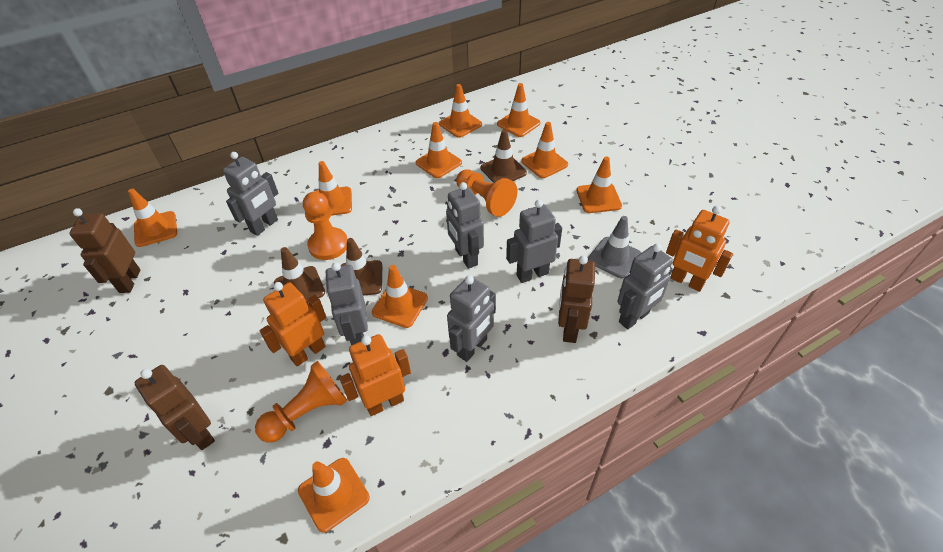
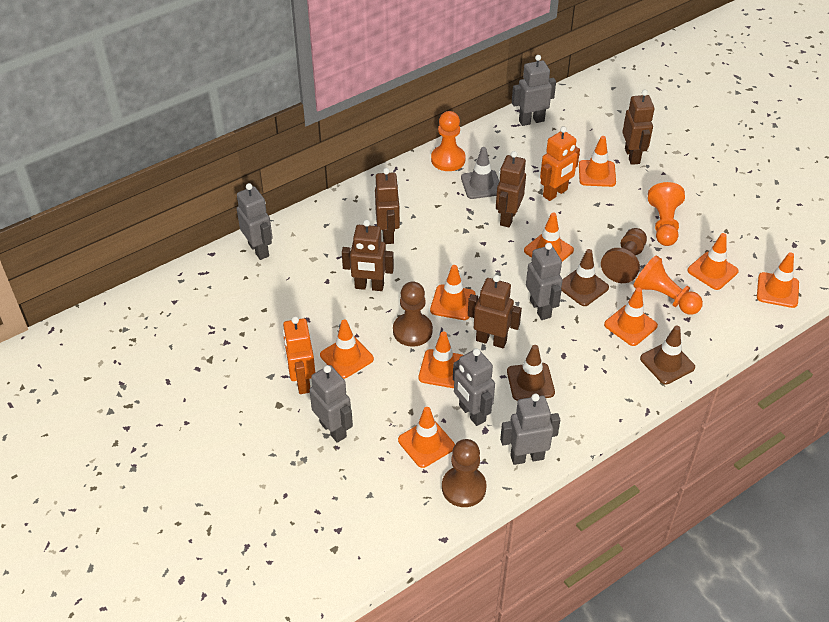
brown pawn: 0 -> 3
brown robot: 3 -> 5
orange robot: 3 -> 2

